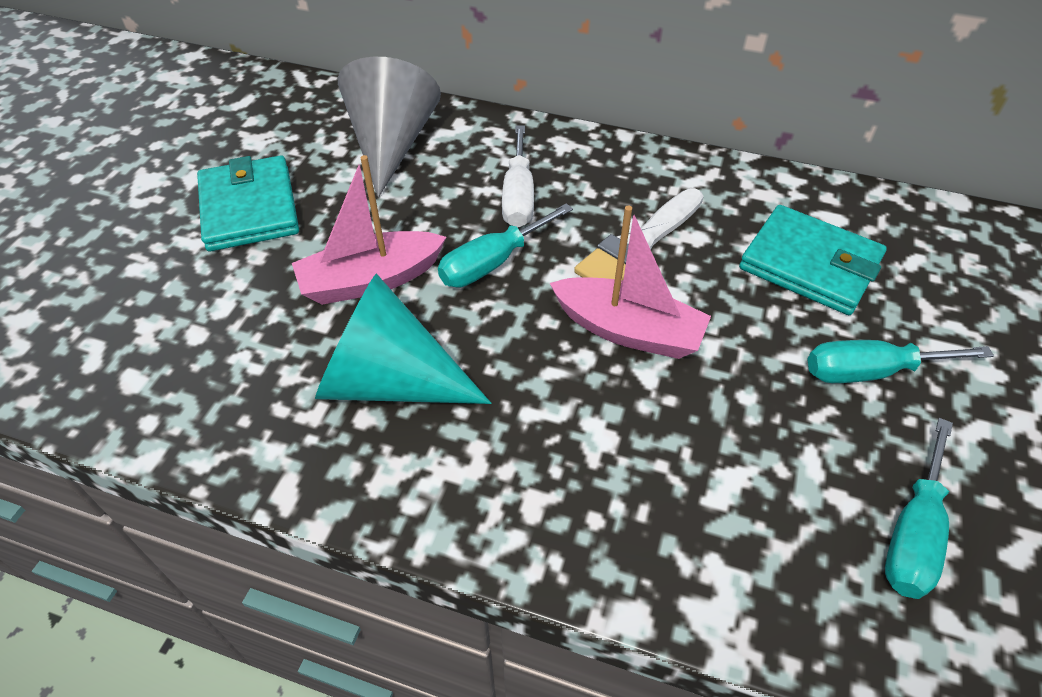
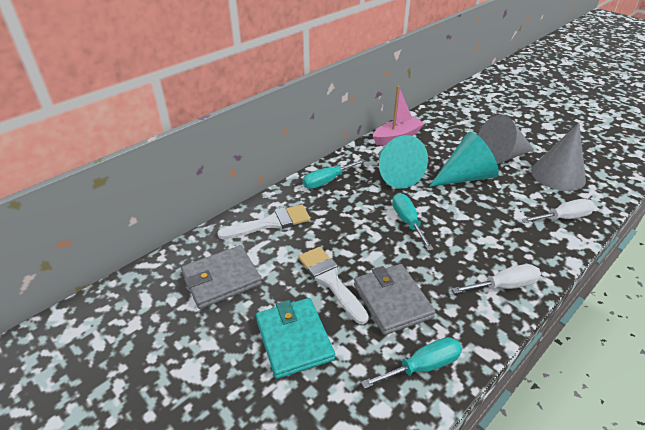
grey cone: 1 -> 2
grey wallet: 0 -> 2
pink boat: 2 -> 1
turquoise cone: 1 -> 2
turquoise wallet: 2 -> 1
white brush: 1 -> 2
white screwdriver: 1 -> 2

